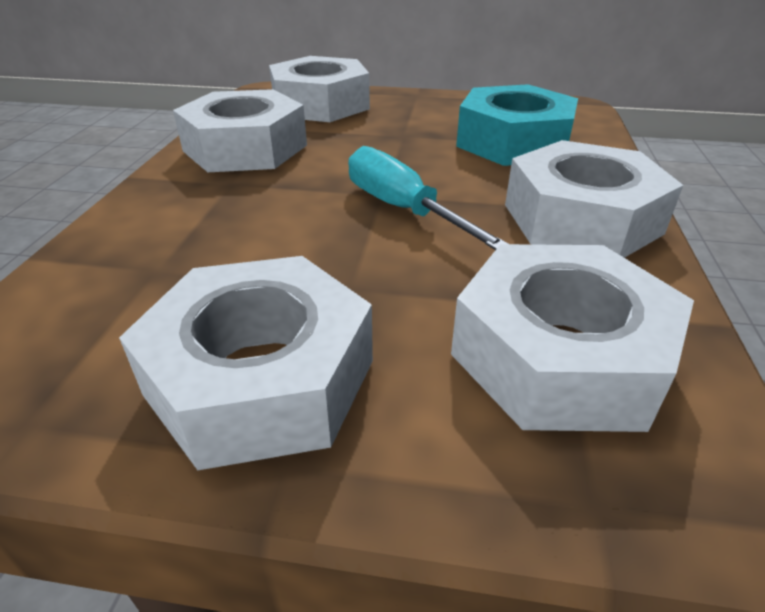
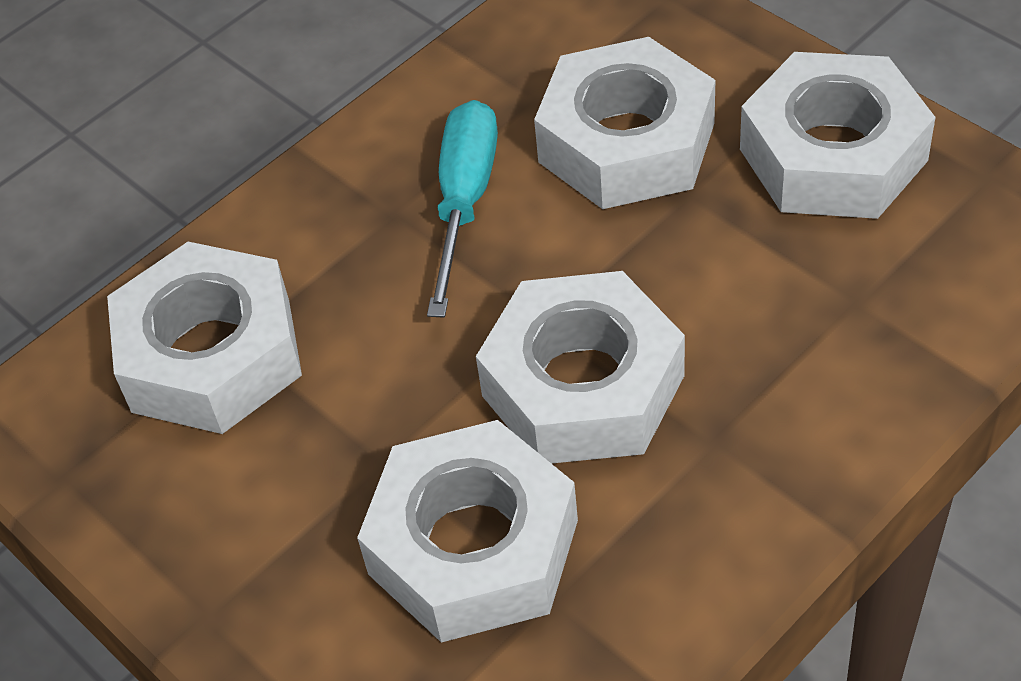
turquoise nut: 1 -> 0

